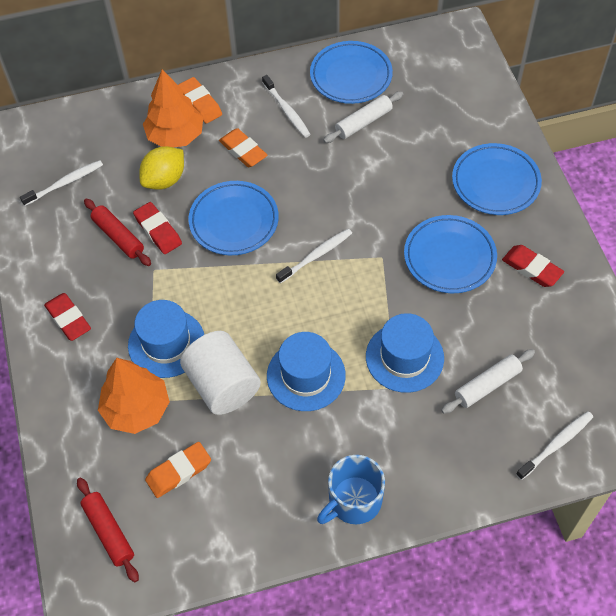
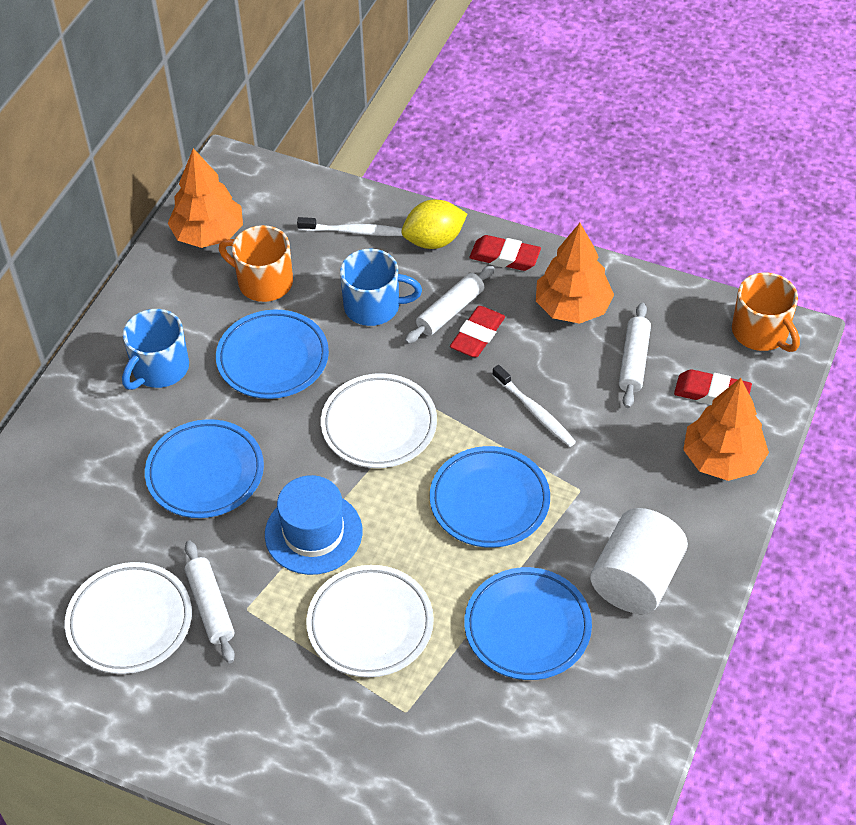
blue hat: 3 -> 1
blue mug: 1 -> 2
orange eraser: 3 -> 0
orange mug: 0 -> 2
orange tree: 2 -> 3
red rolling pin: 2 -> 0
white plate: 0 -> 3
white rolling pin: 2 -> 3
white toothbrush: 4 -> 2

